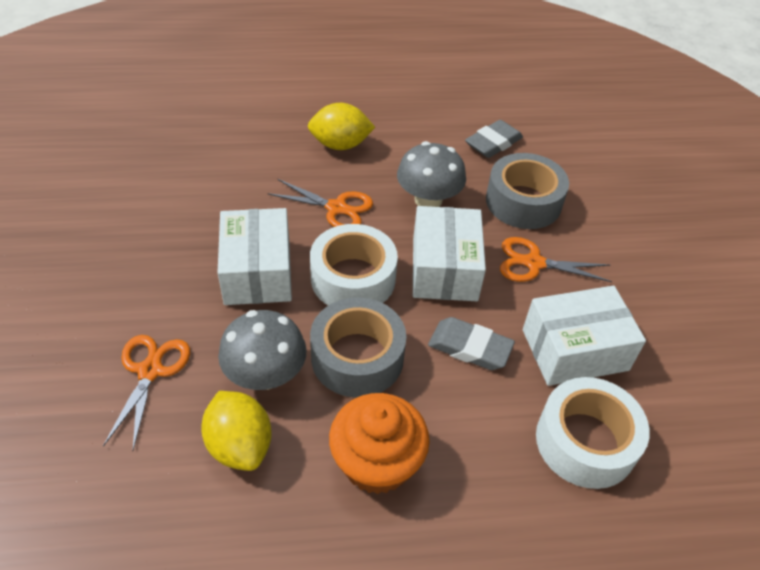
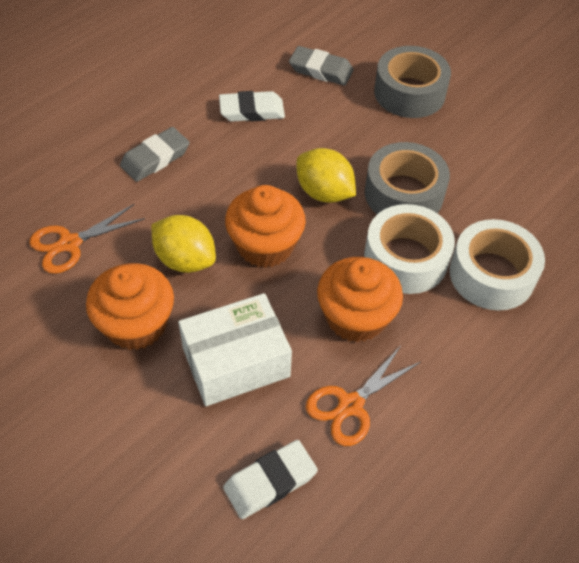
grey mushroom: 2 -> 0
orange cupcake: 1 -> 3
orange scissors: 3 -> 2
white box: 3 -> 1
white eraser: 0 -> 2

